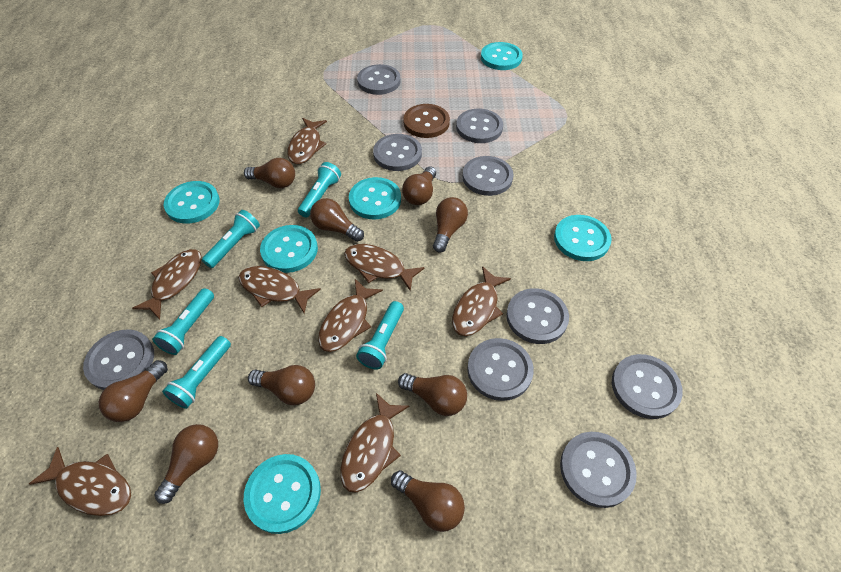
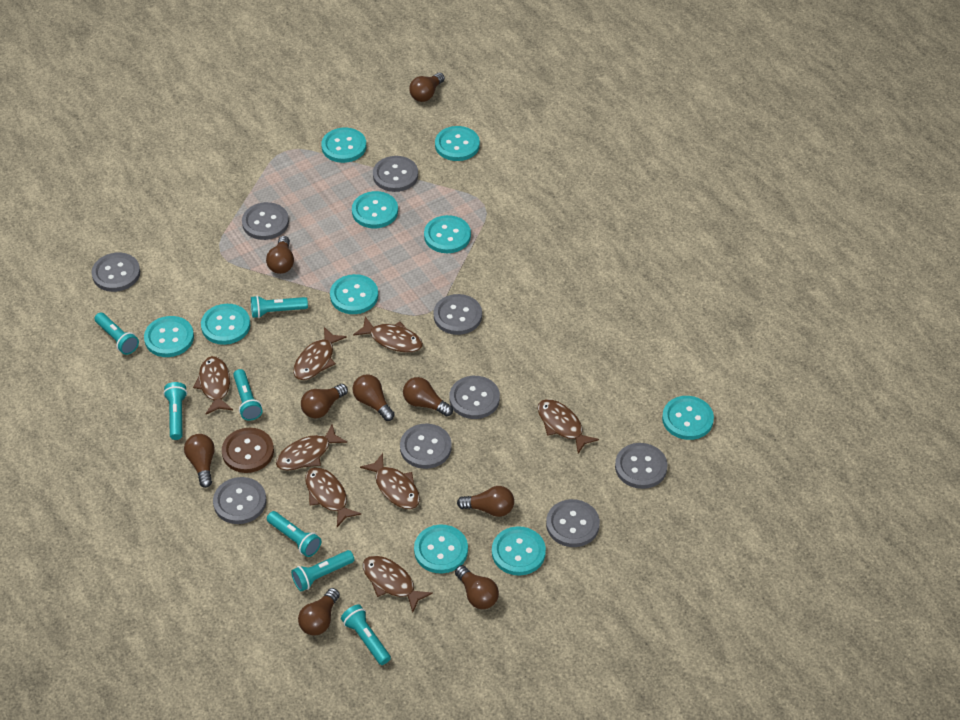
turquoise button: 6 -> 10
turquoise flashlight: 5 -> 7

